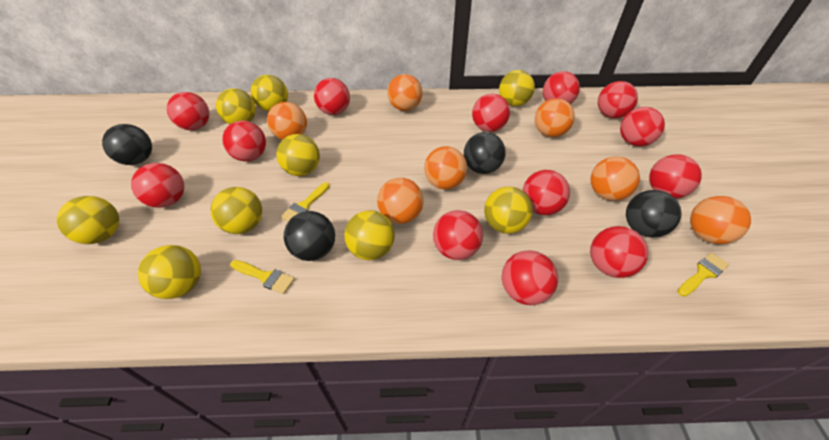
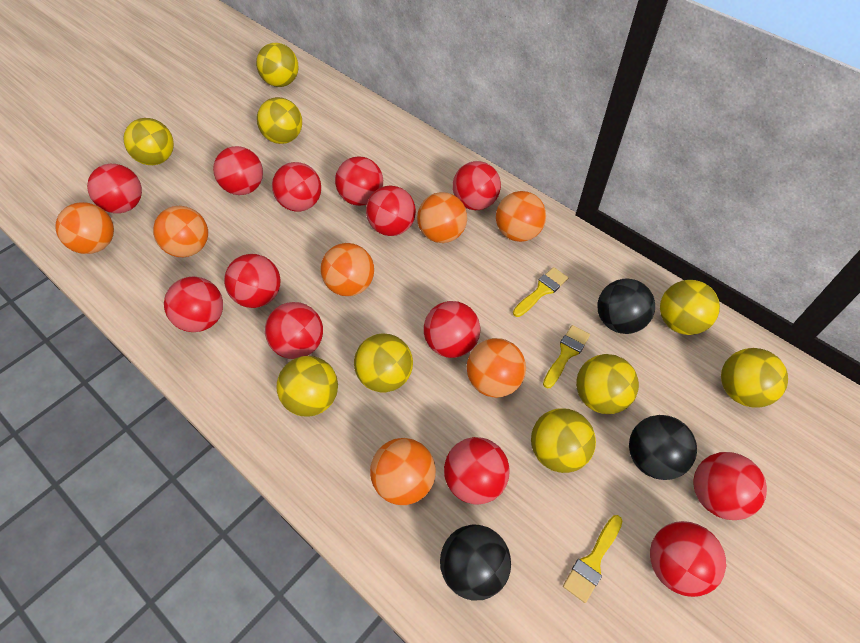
black ball: 4 -> 3

